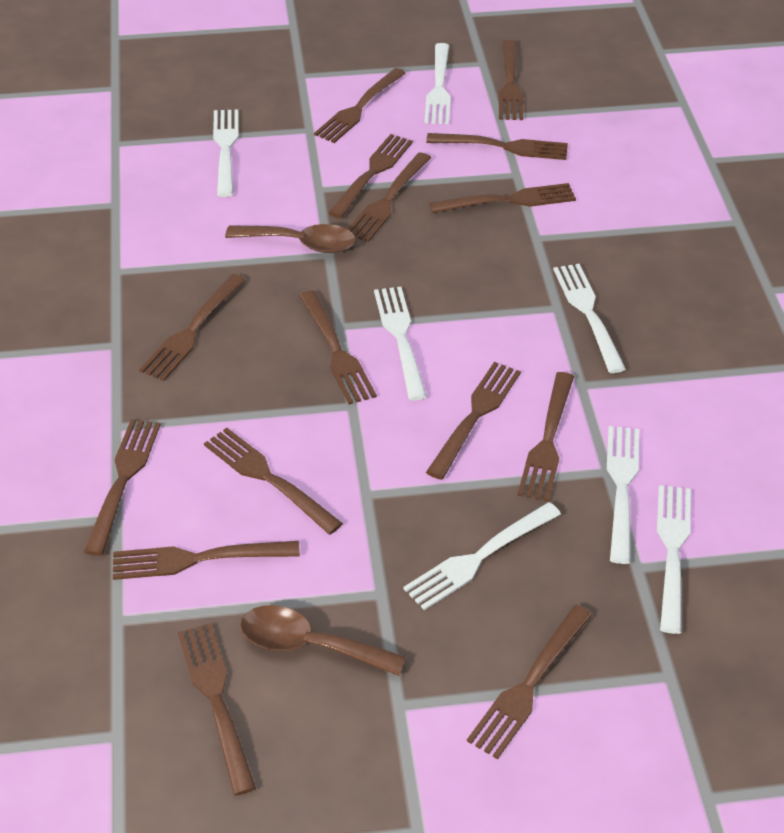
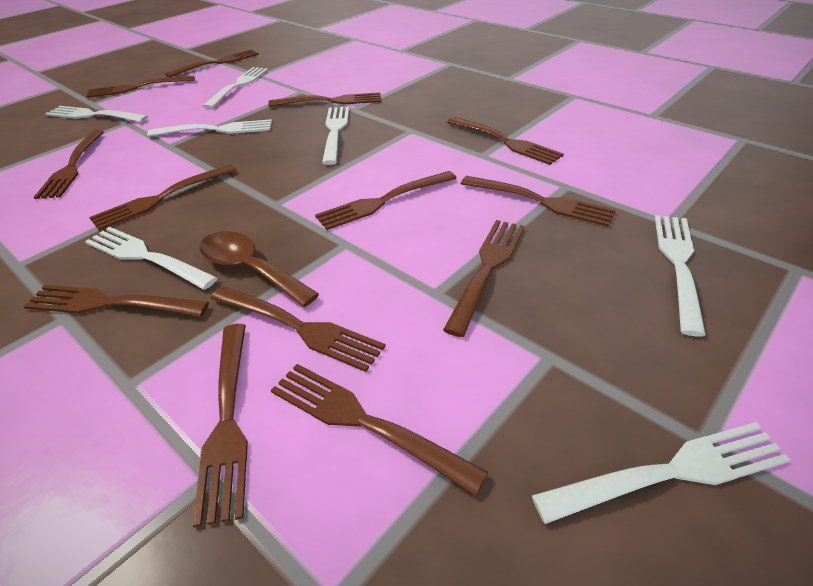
brown fork: 15 -> 13
brown spoon: 2 -> 1

